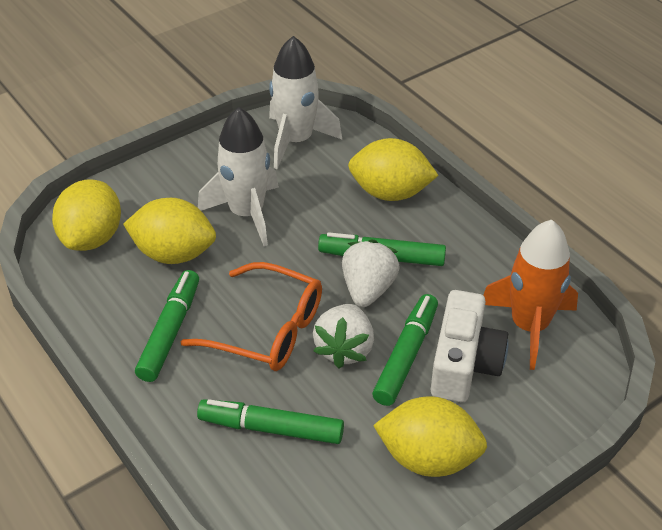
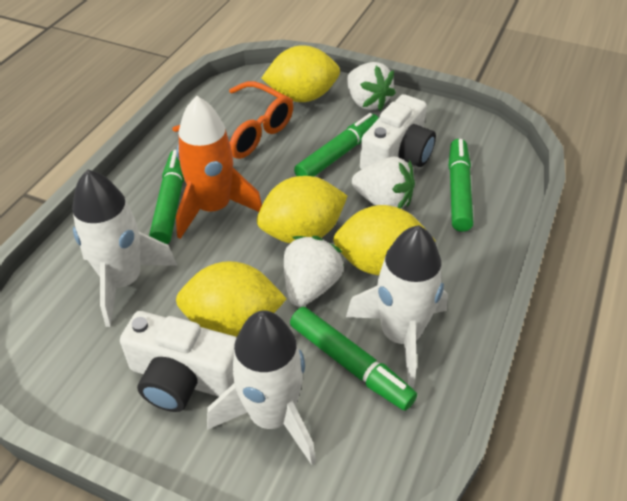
white camera: 1 -> 2
white rocket: 2 -> 3
white strawberry: 2 -> 3

